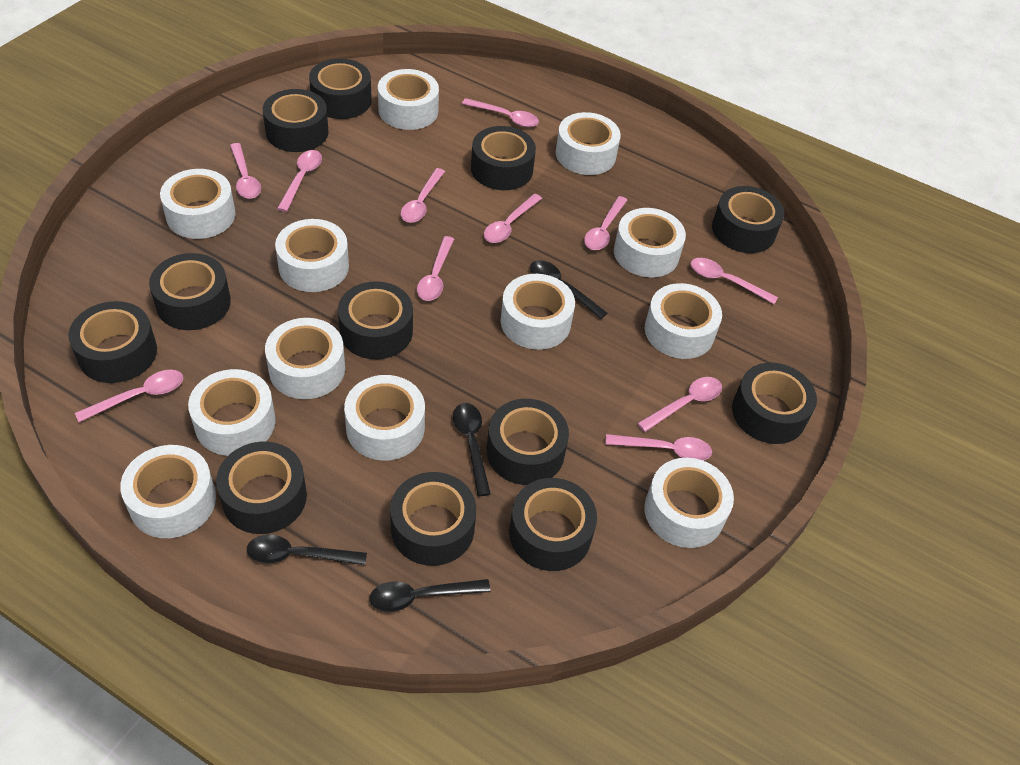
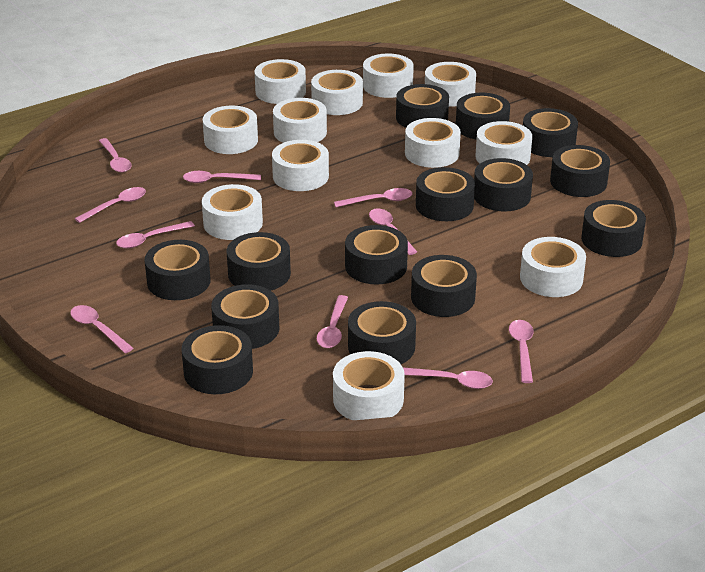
black spoon: 4 -> 0
black tape: 12 -> 14
pink spoon: 11 -> 10

